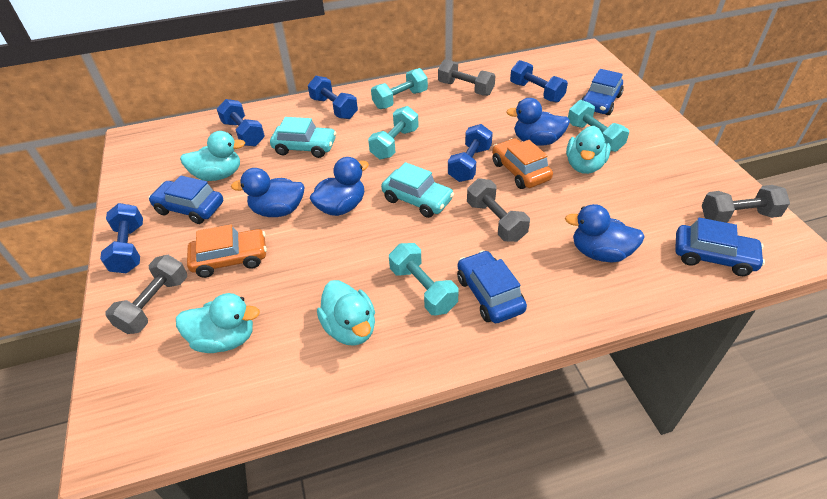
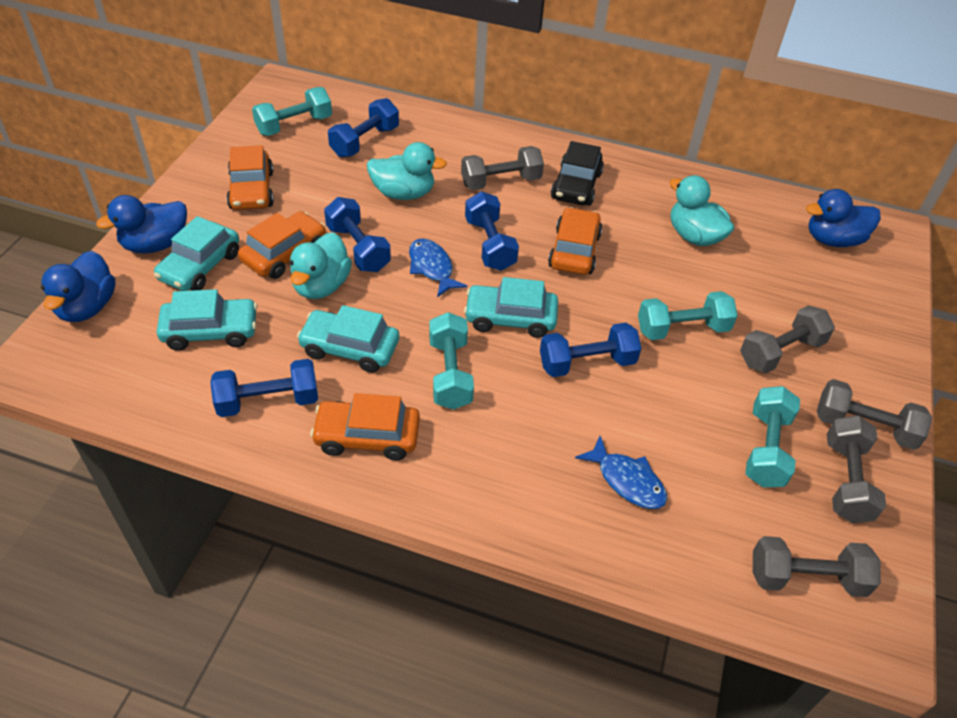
black car: 0 -> 1
blue car: 4 -> 0
blue duck: 4 -> 3
blue fish: 0 -> 2
grey dumbbell: 4 -> 5
orange car: 2 -> 4
turquoise car: 2 -> 4
turquoise duck: 4 -> 3

